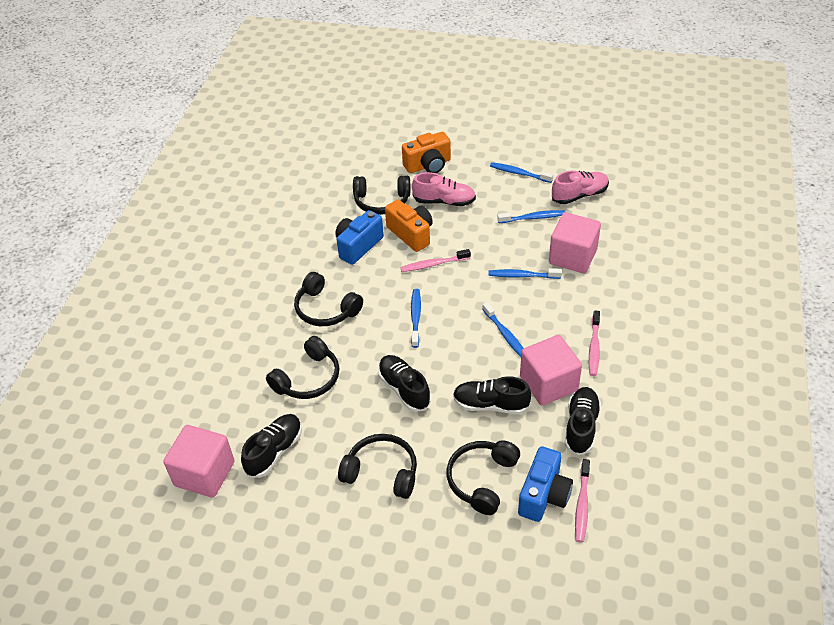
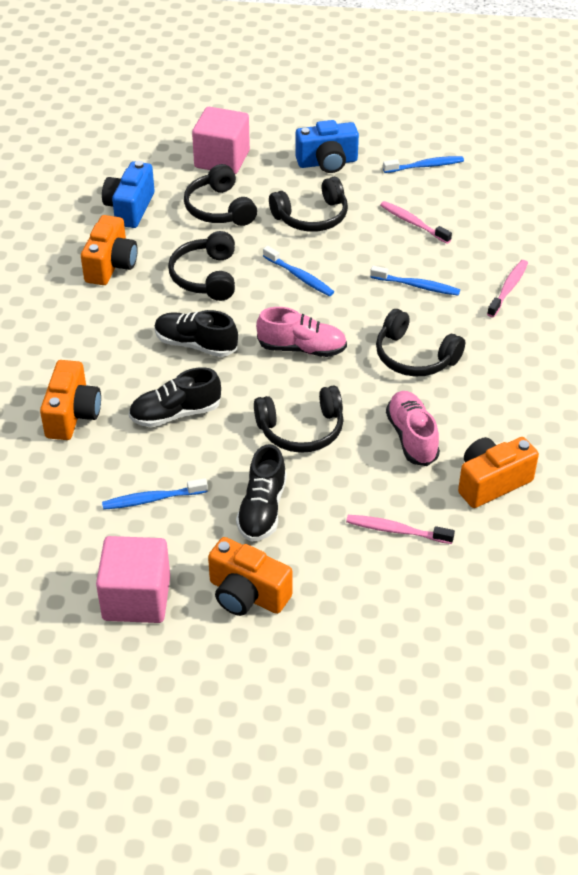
black shoe: 4 -> 3
blue toothbrush: 5 -> 4
orange camera: 2 -> 4
pink cube: 3 -> 2

